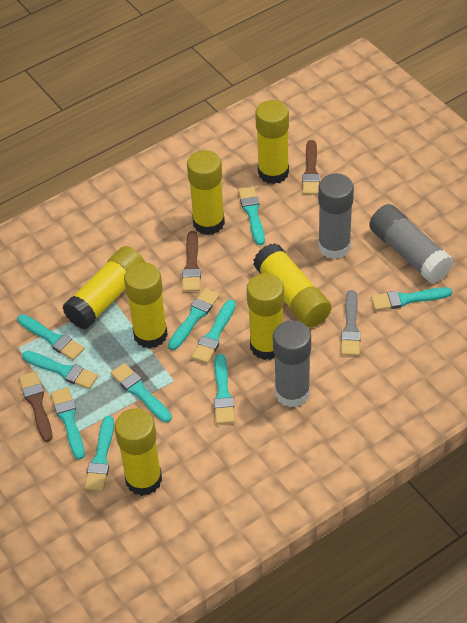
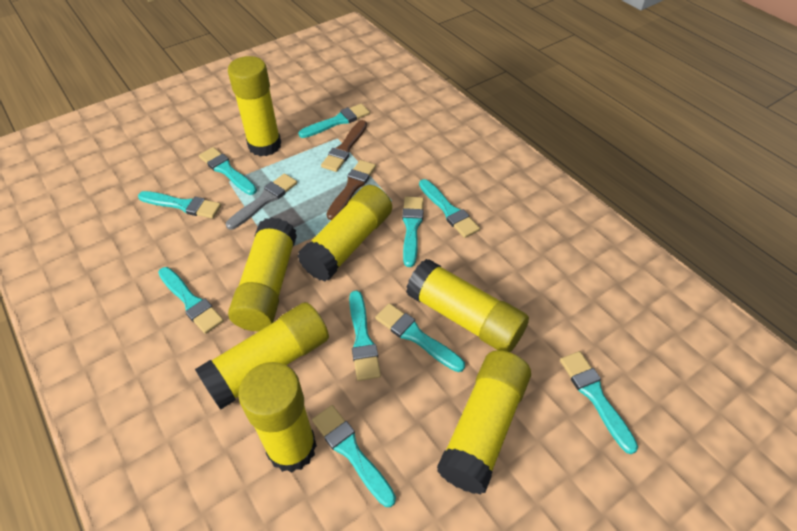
brown brush: 3 -> 2
grey glue stick: 3 -> 0

